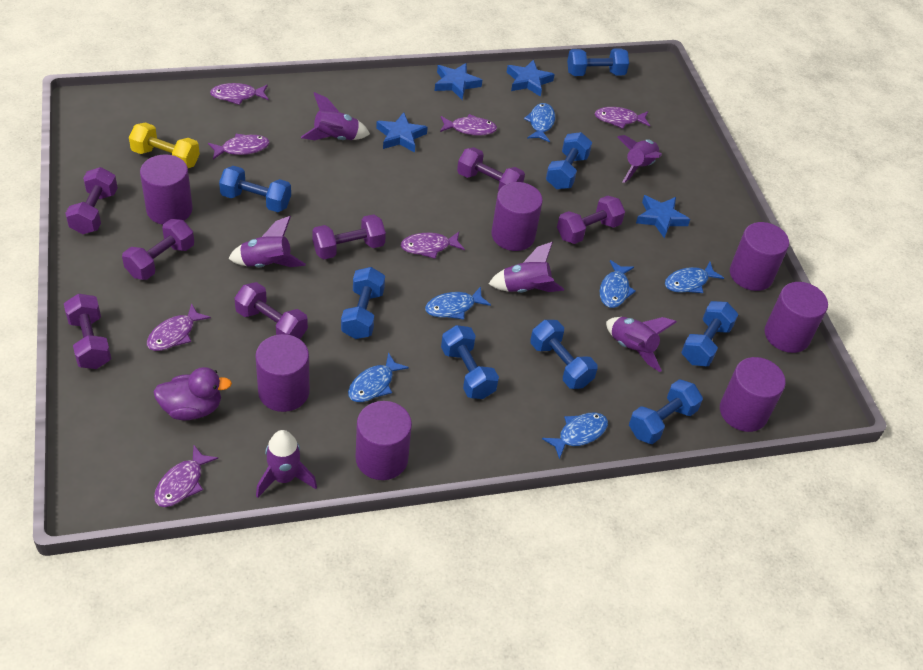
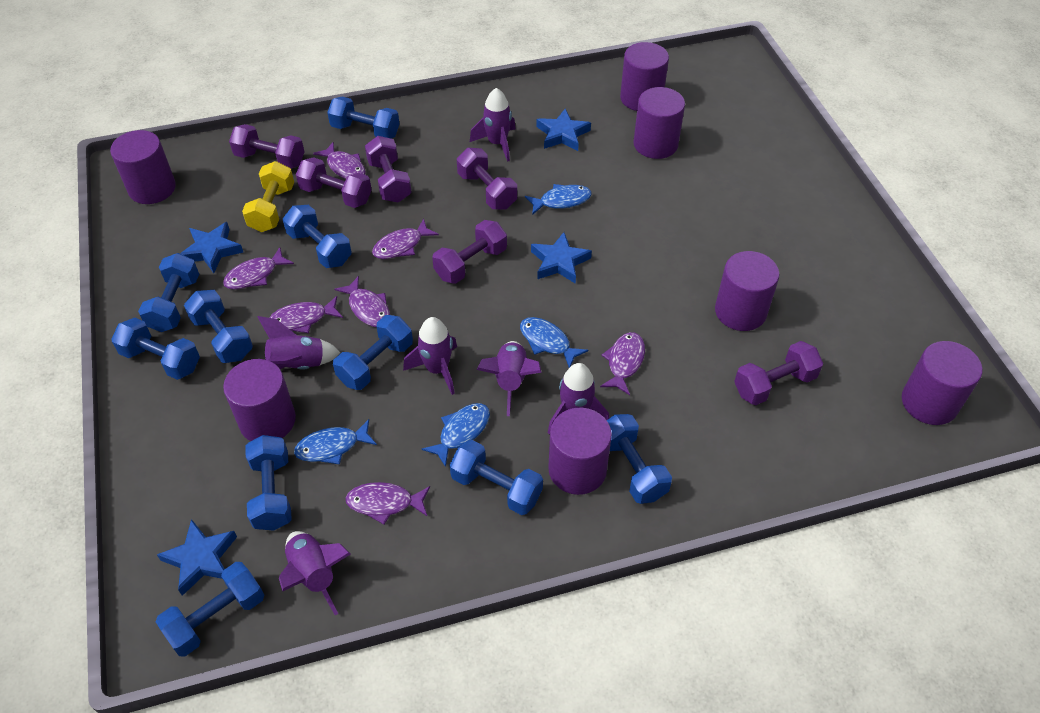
blue dumbbell: 8 -> 10
blue fish: 6 -> 4
purple duck: 1 -> 0
purple dumbbell: 7 -> 6

